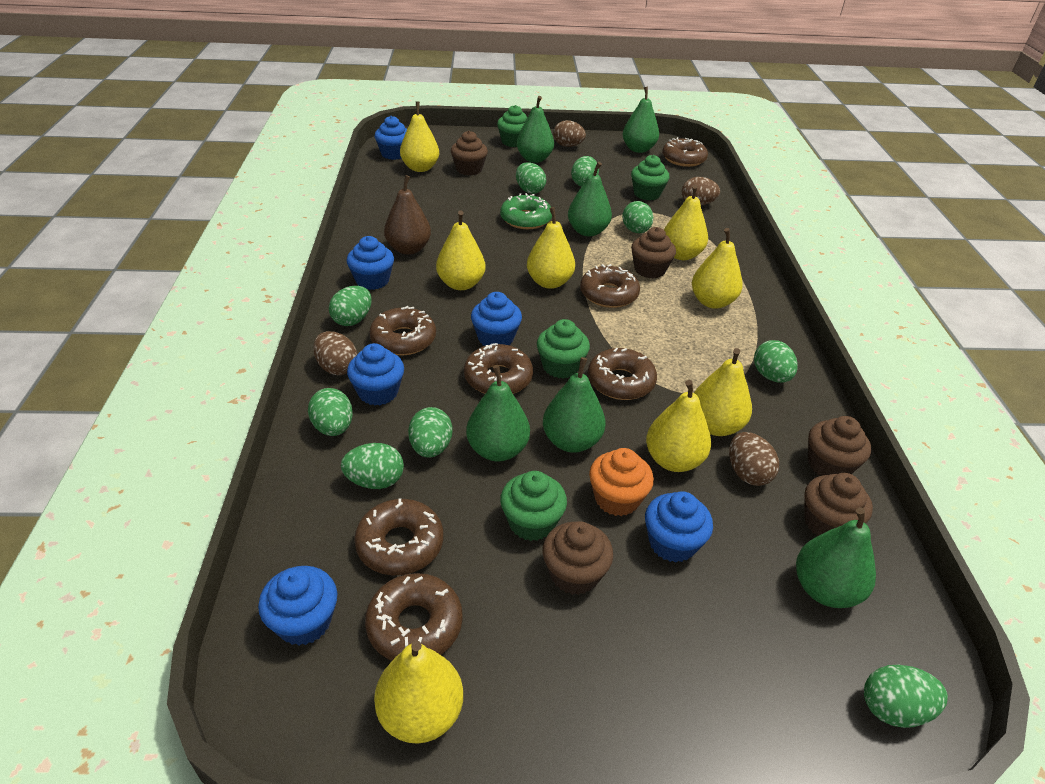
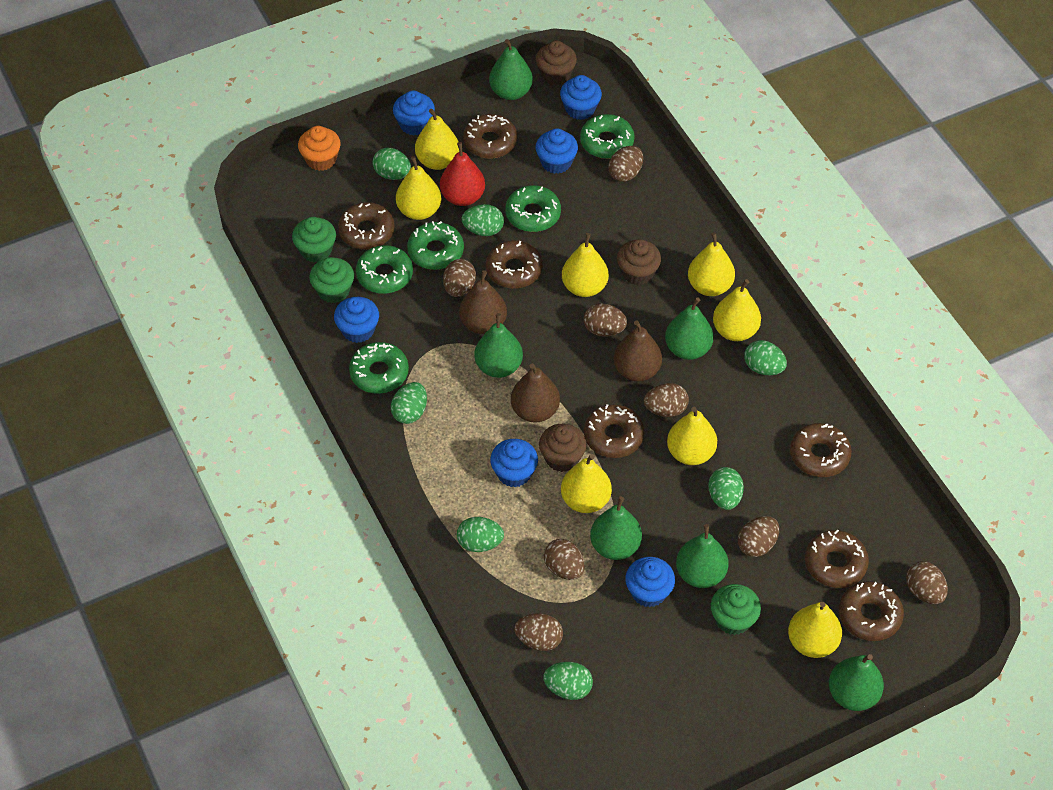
brown cupcake: 5 -> 3
brown egg: 4 -> 8
brown pear: 1 -> 3
green cupcake: 4 -> 3
green donut: 1 -> 5
green egg: 9 -> 7
red pear: 0 -> 1

